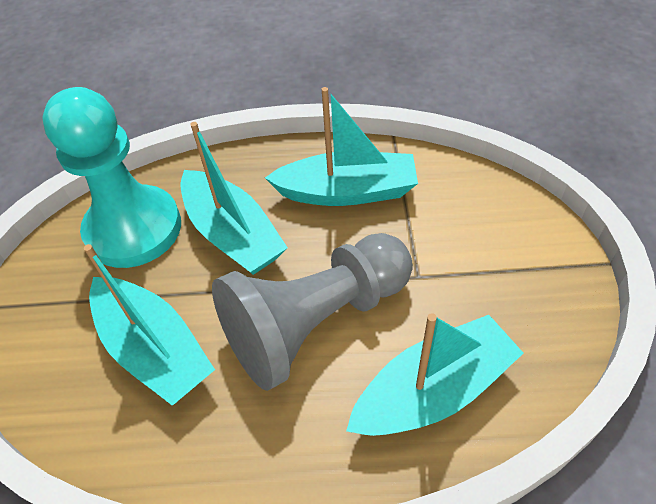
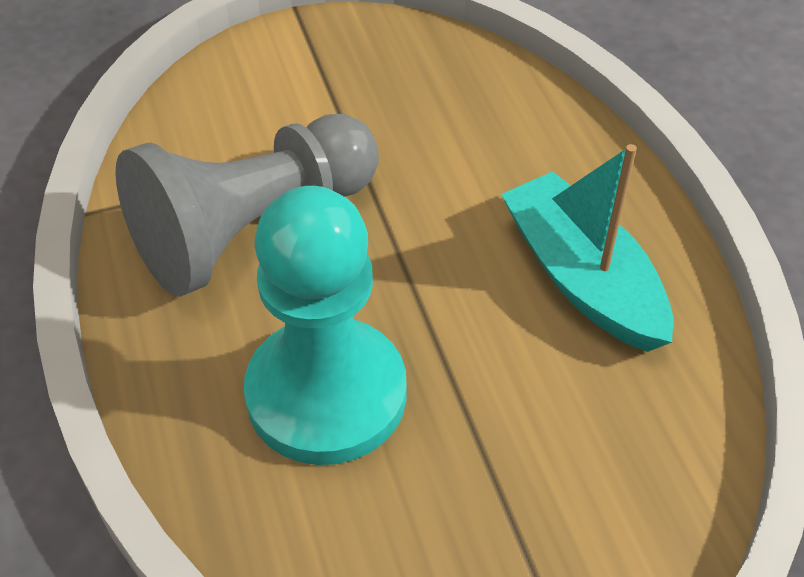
turquoise boat: 4 -> 1

